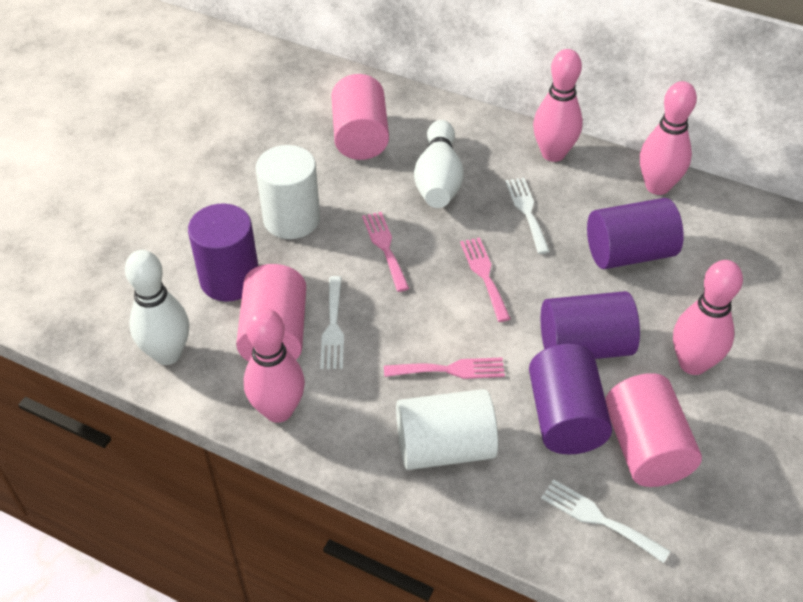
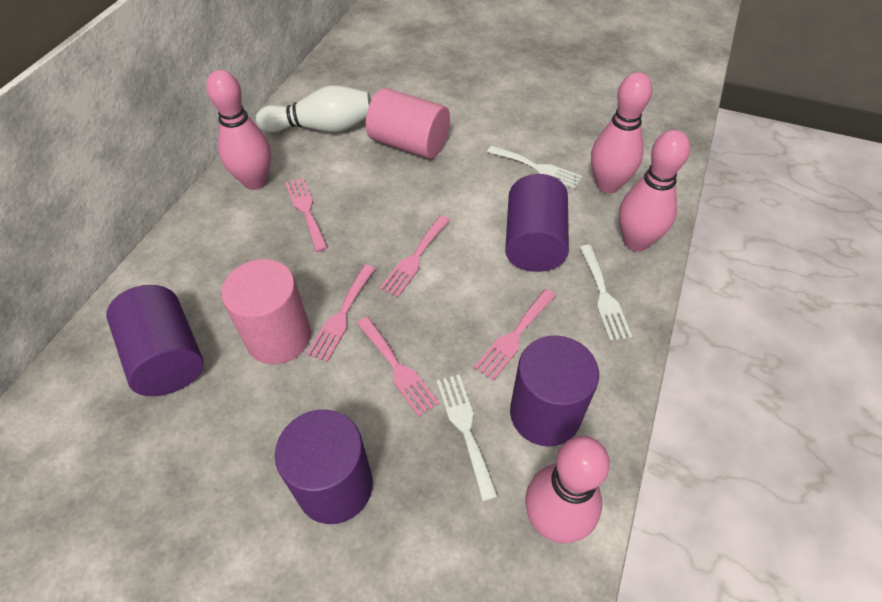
pink cylinder: 3 -> 2
pink fork: 3 -> 5
white bowling pin: 2 -> 1
white cylinder: 2 -> 0

